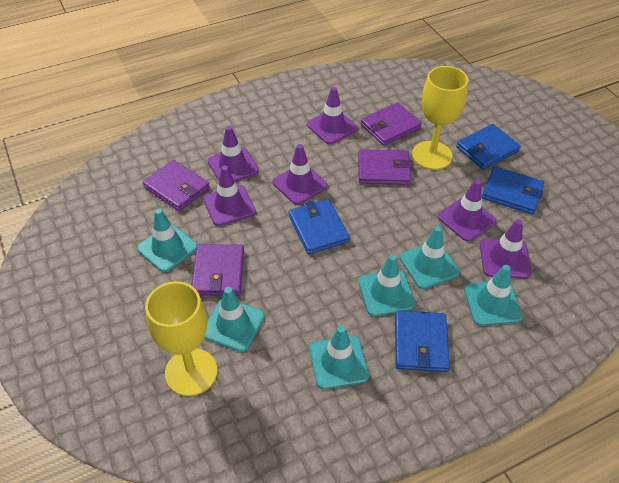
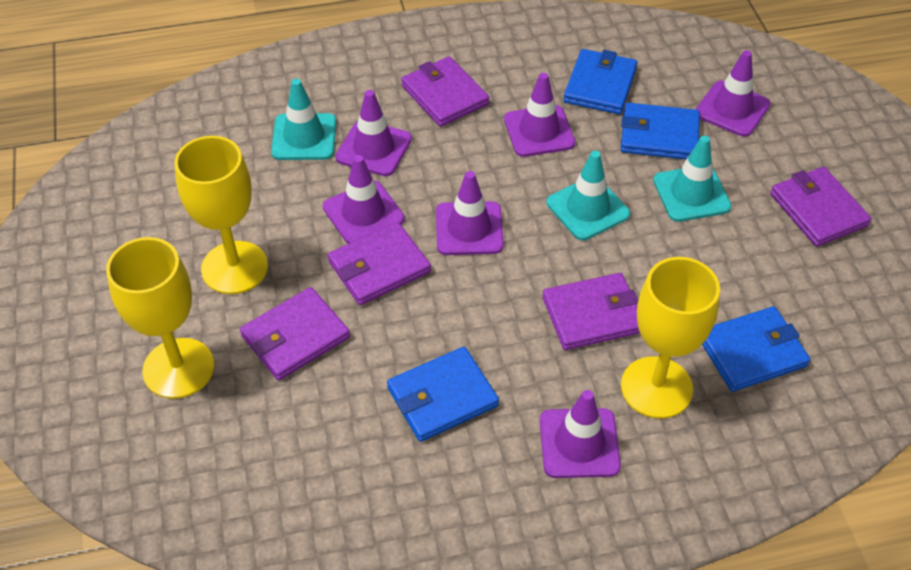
purple wallet: 4 -> 5
turquoise traffic cone: 6 -> 3
yellow goblet: 2 -> 3

